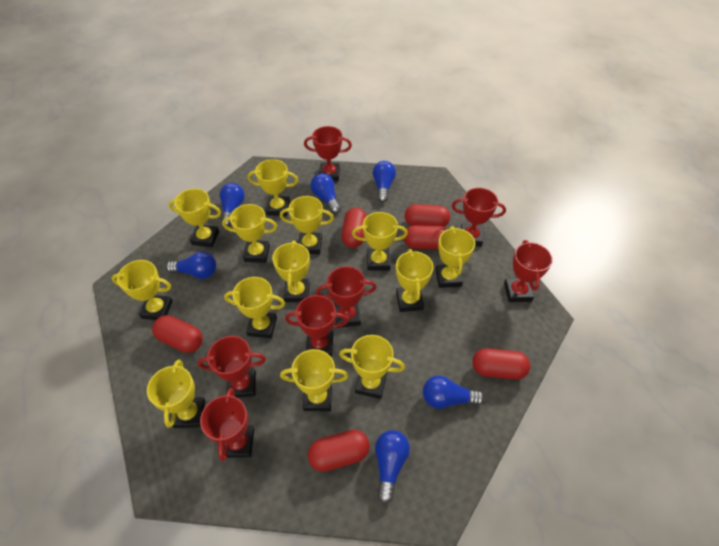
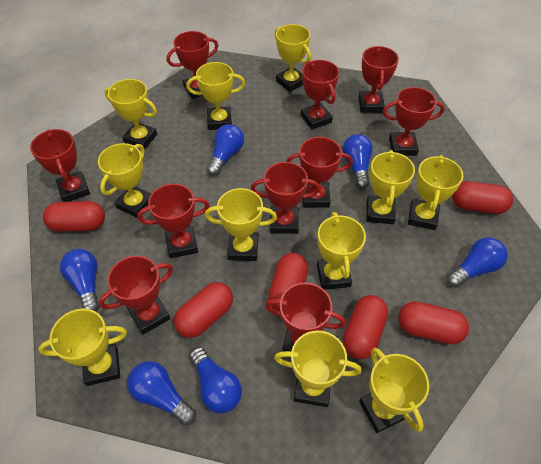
red trophy: 7 -> 10
yellow trophy: 13 -> 11

